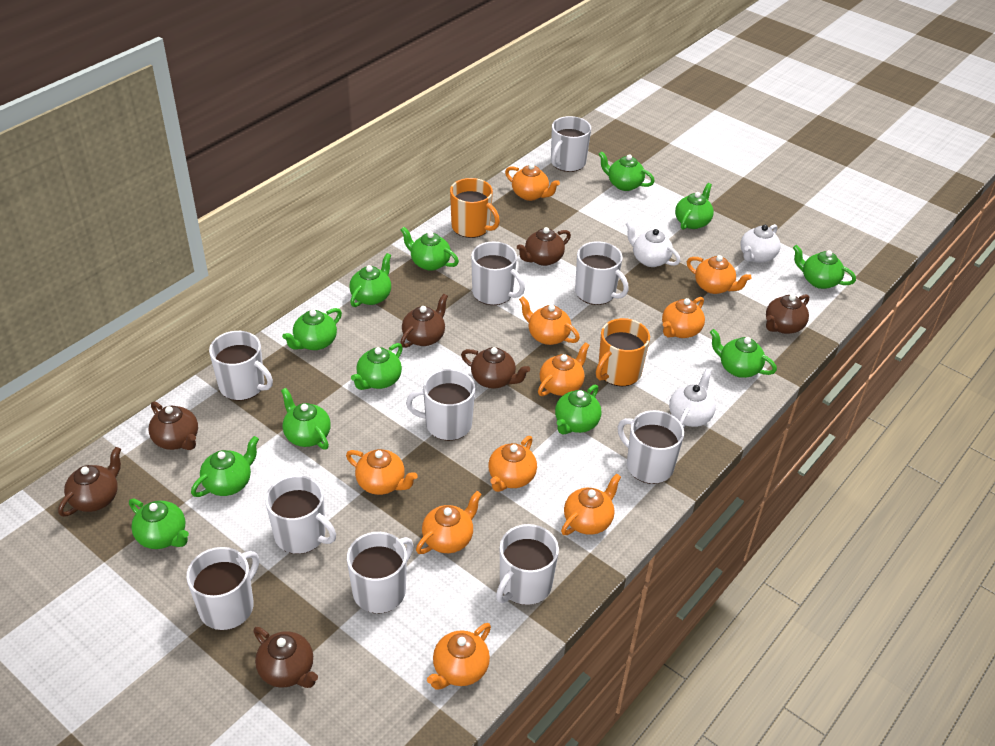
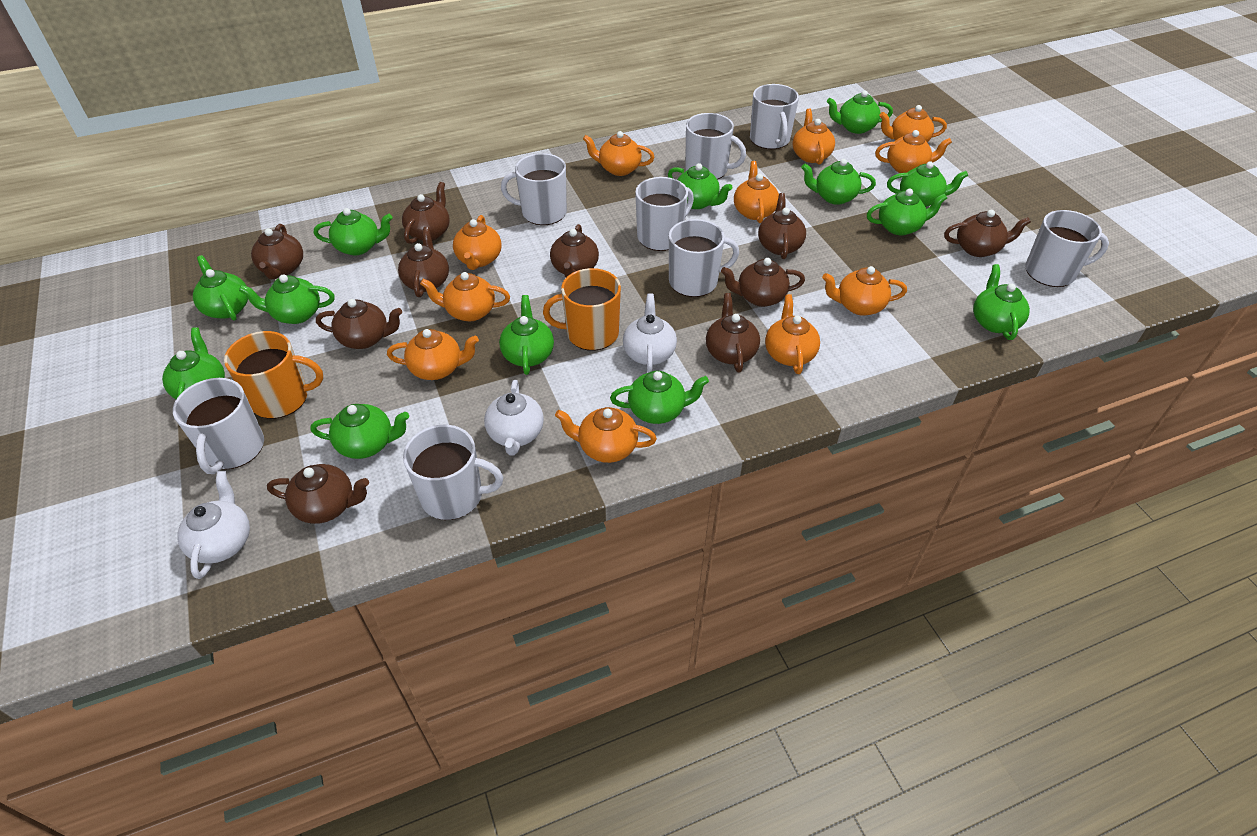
brown teapot: 7 -> 10
green teapot: 12 -> 13
orange teapot: 10 -> 11
white mug: 10 -> 8

